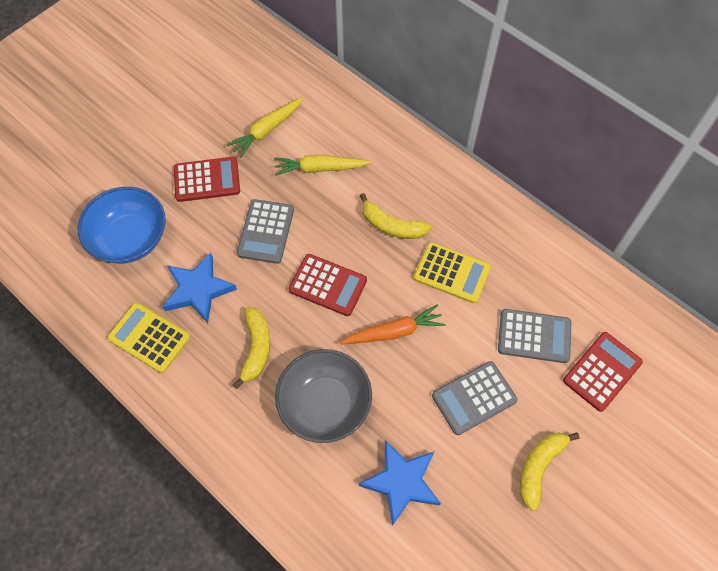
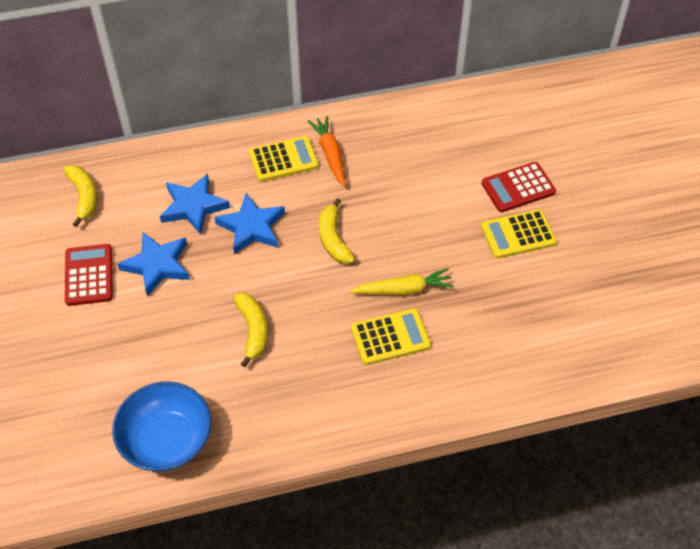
blue star: 2 -> 3
grey bowl: 1 -> 0
grey calculator: 3 -> 0
red calculator: 3 -> 2
yellow calculator: 2 -> 3
yellow carrot: 2 -> 1

